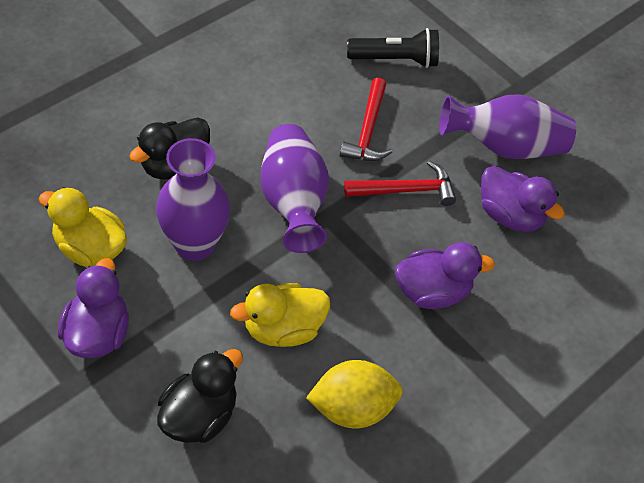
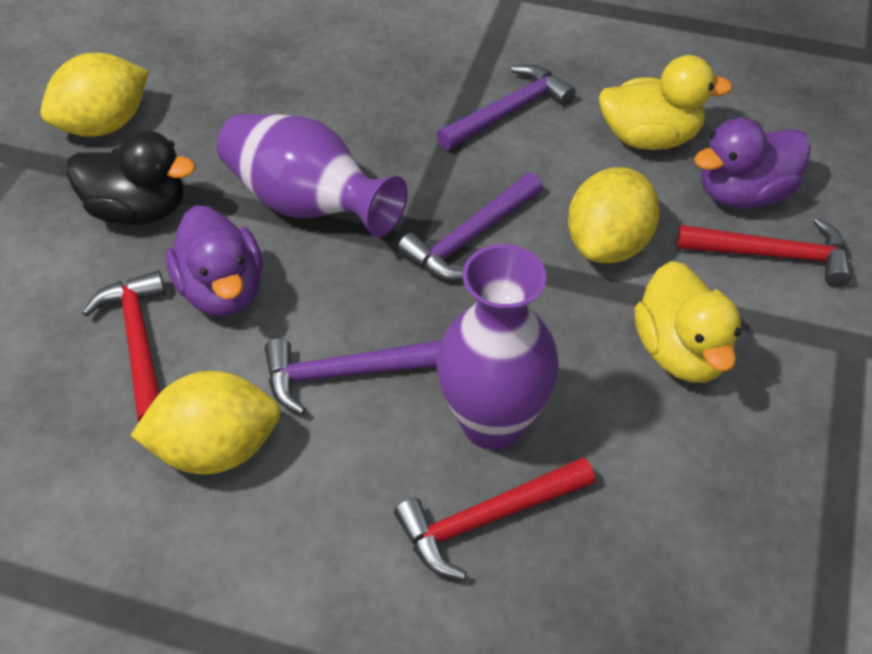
black duck: 2 -> 1
black flashlight: 1 -> 0
purple duck: 3 -> 2
purple hammer: 0 -> 3
purple vase: 3 -> 2
red hammer: 2 -> 3
yellow lemon: 1 -> 3

